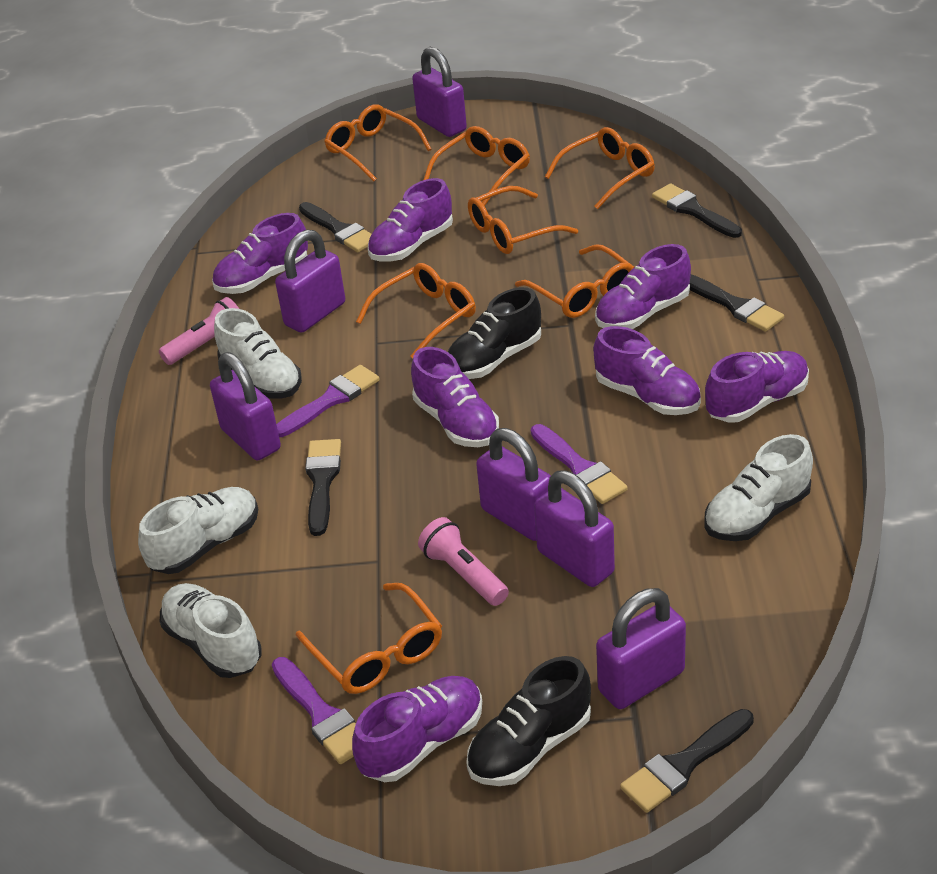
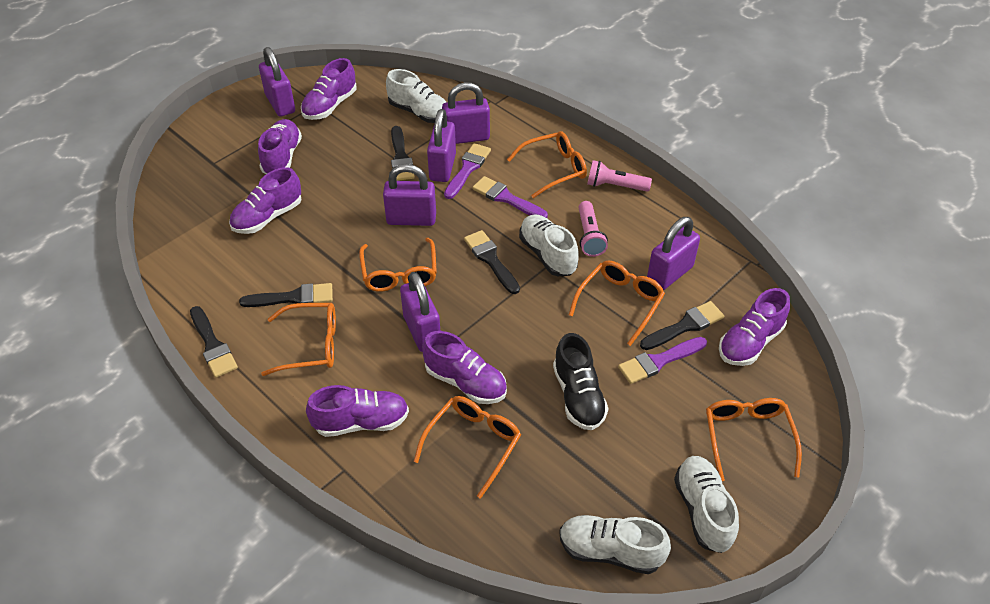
black shoe: 2 -> 1
orange glasses: 7 -> 6
purple shoe: 7 -> 6

